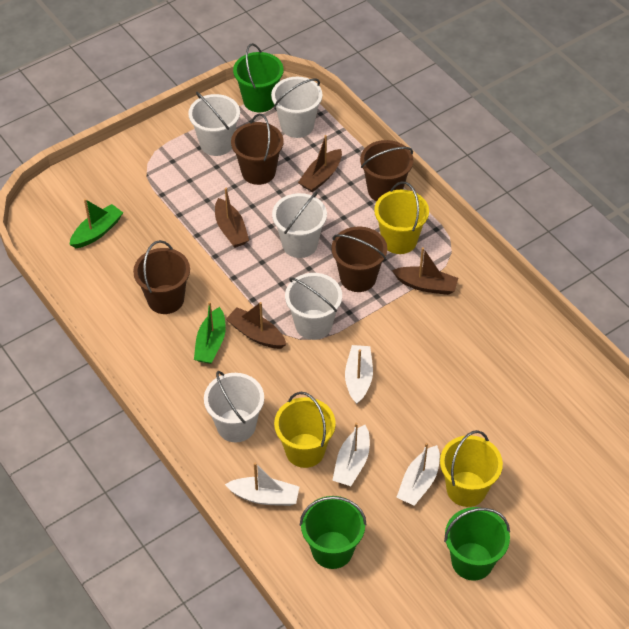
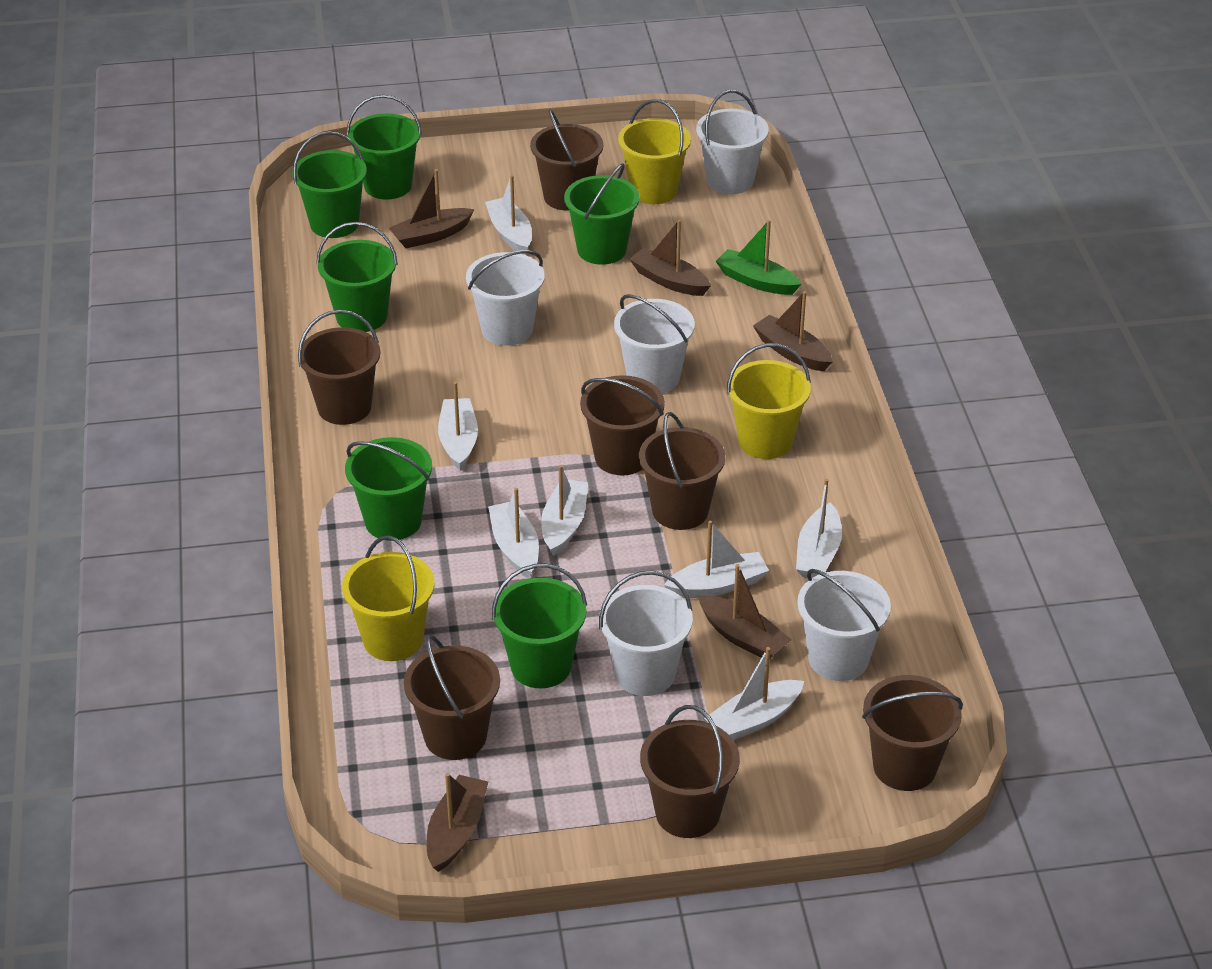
brown boat: 4 -> 5
brown bucket: 4 -> 7
green boat: 2 -> 1
green bucket: 3 -> 6
white boat: 4 -> 7

